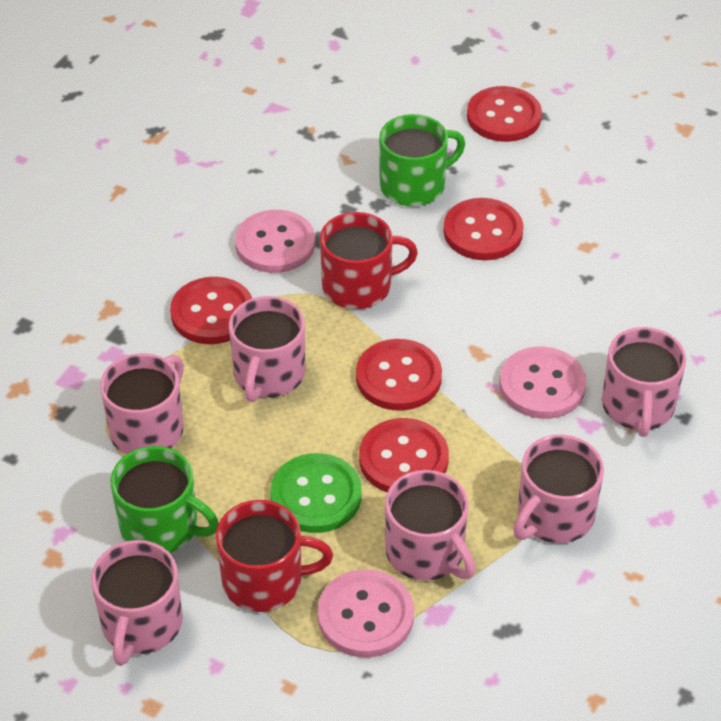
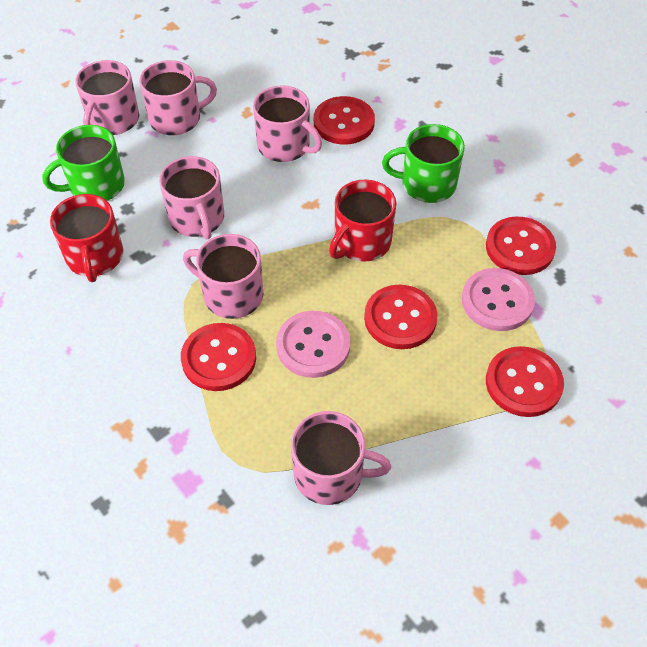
green button: 1 -> 0
pink button: 3 -> 2

